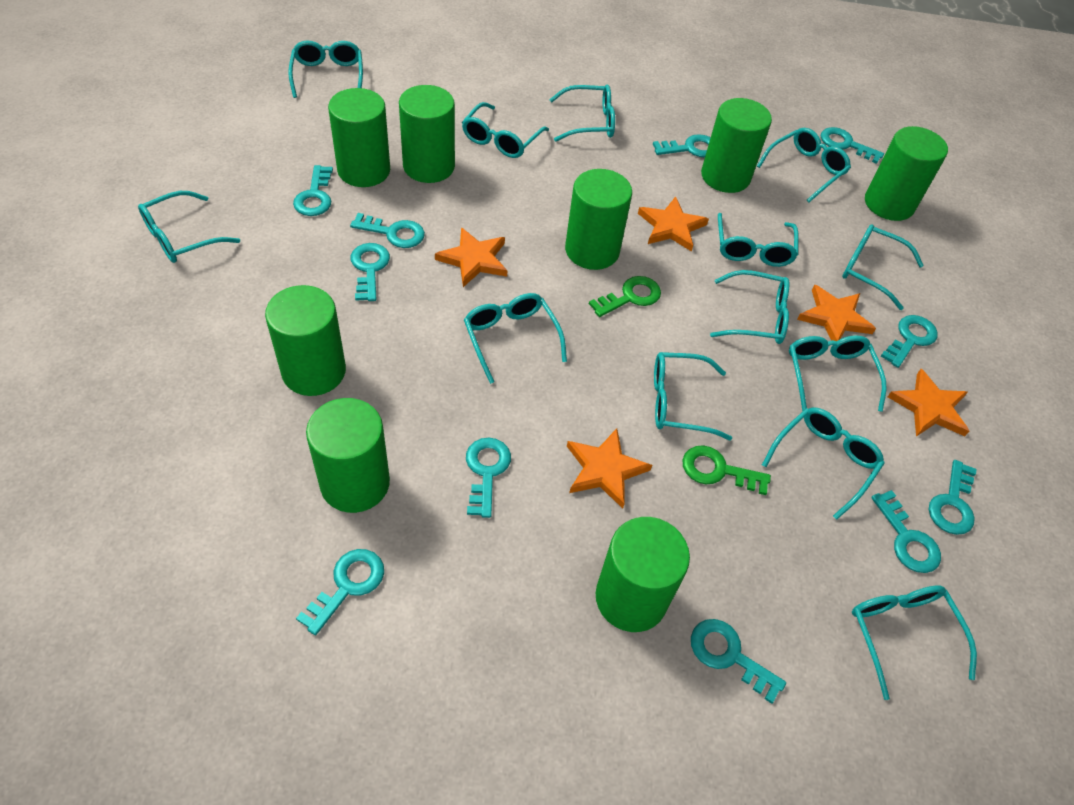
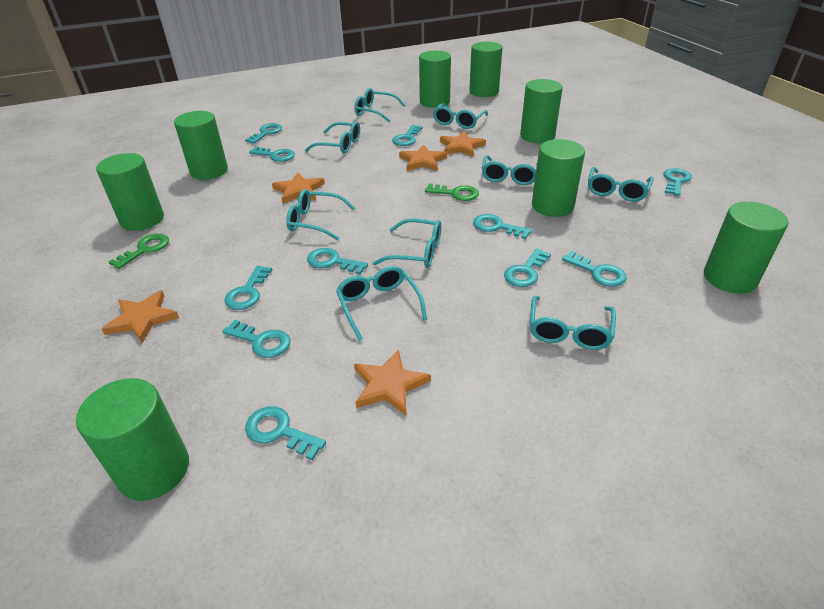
turquoise glasses: 13 -> 9

